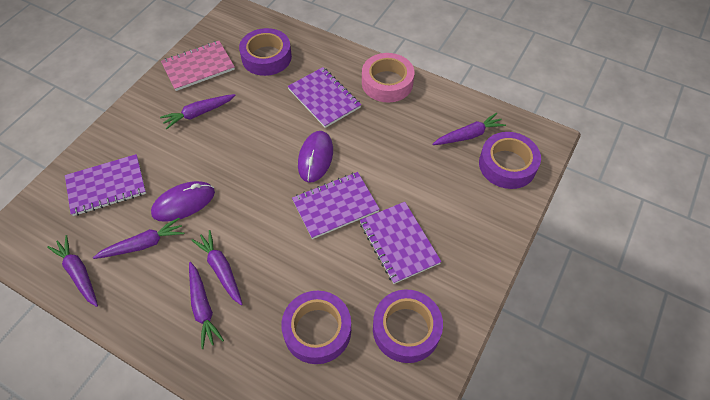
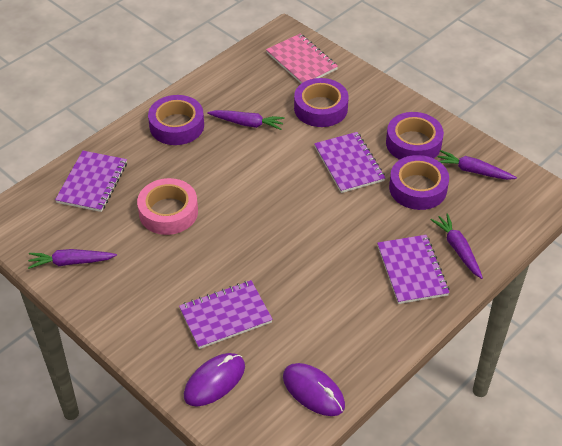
purple carrot: 6 -> 4

